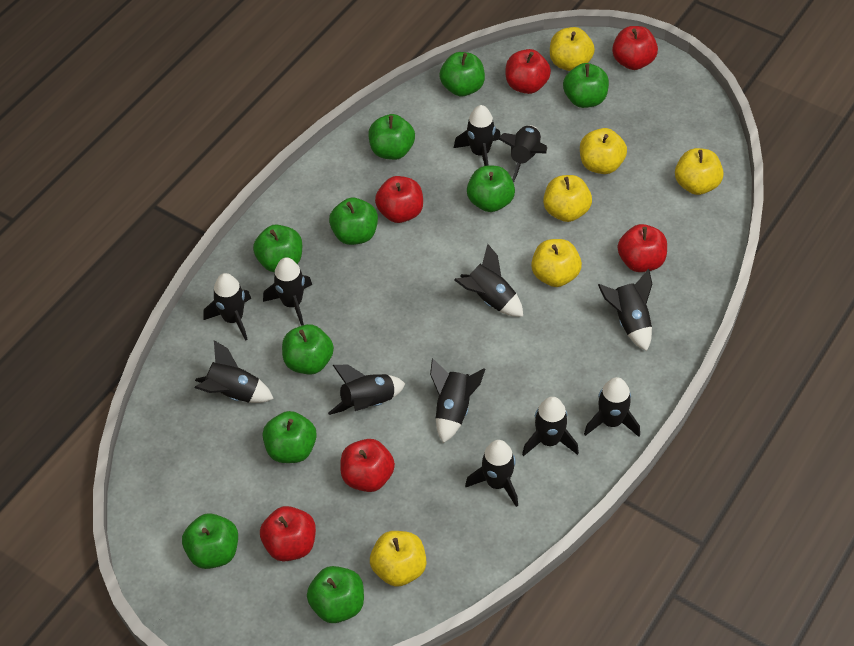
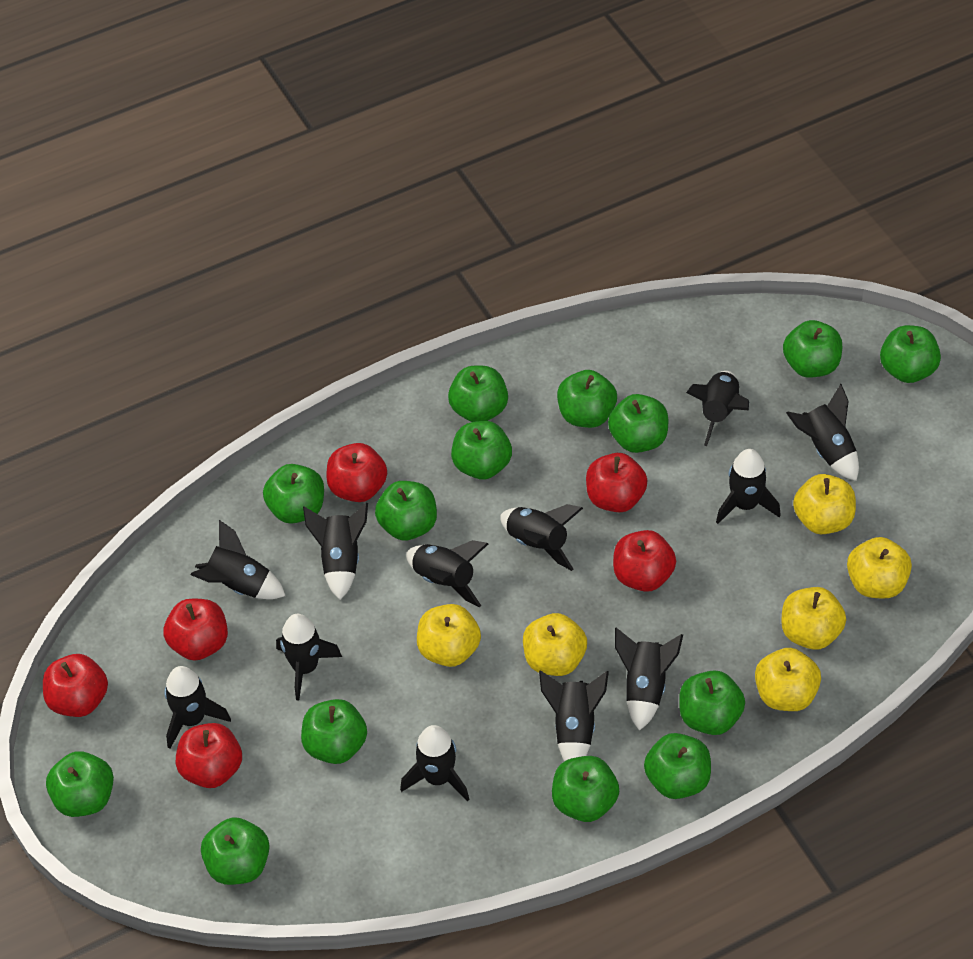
green apple: 10 -> 14

